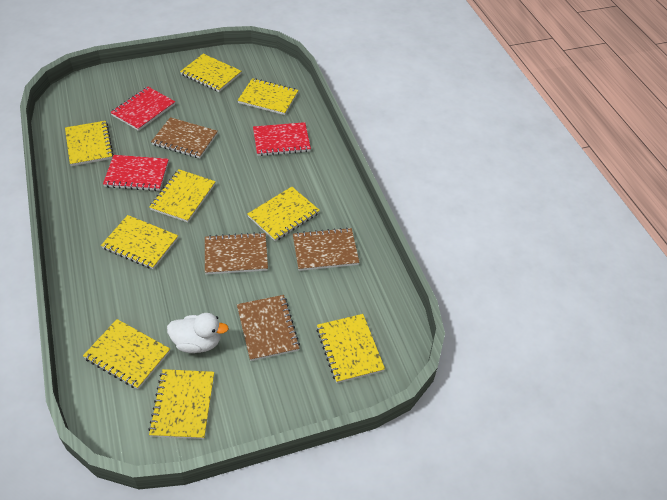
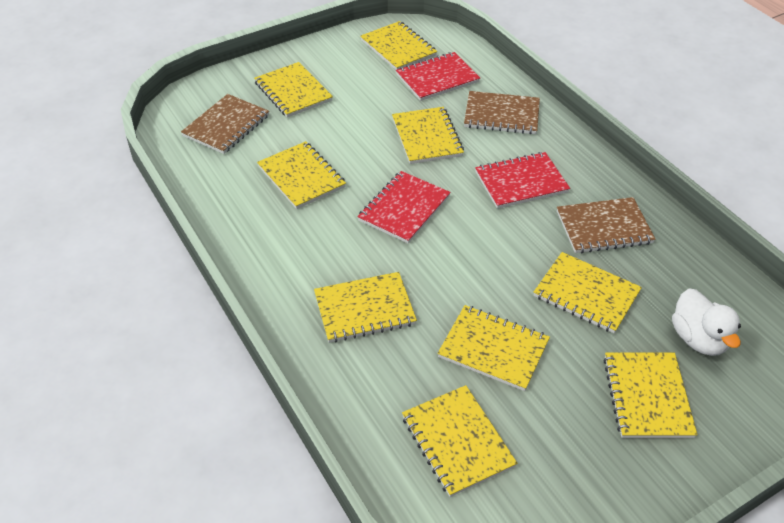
brown notebook: 4 -> 3

